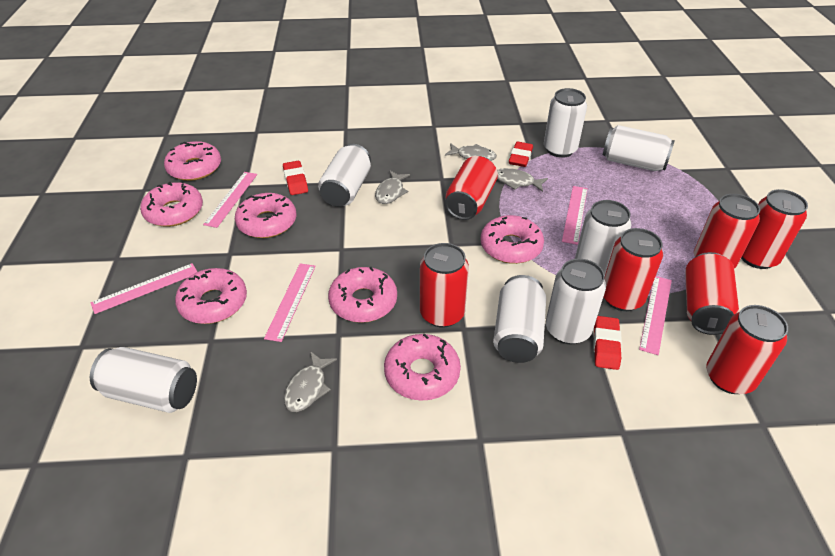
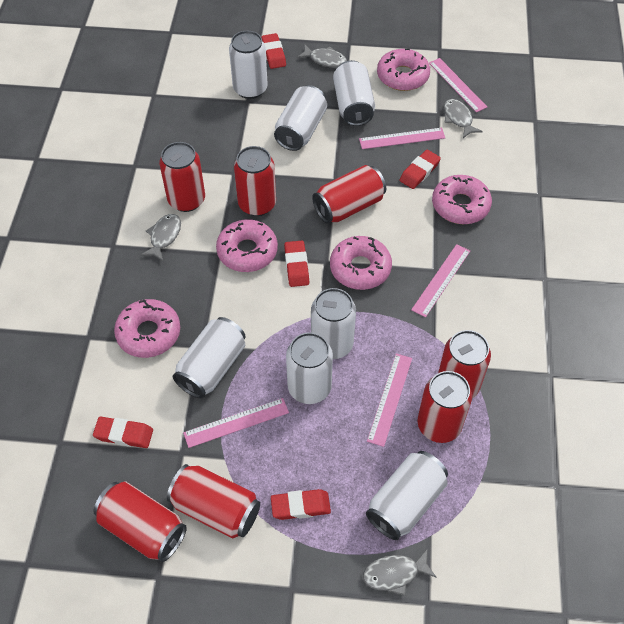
pink donut: 7 -> 5
red eraser: 3 -> 5

